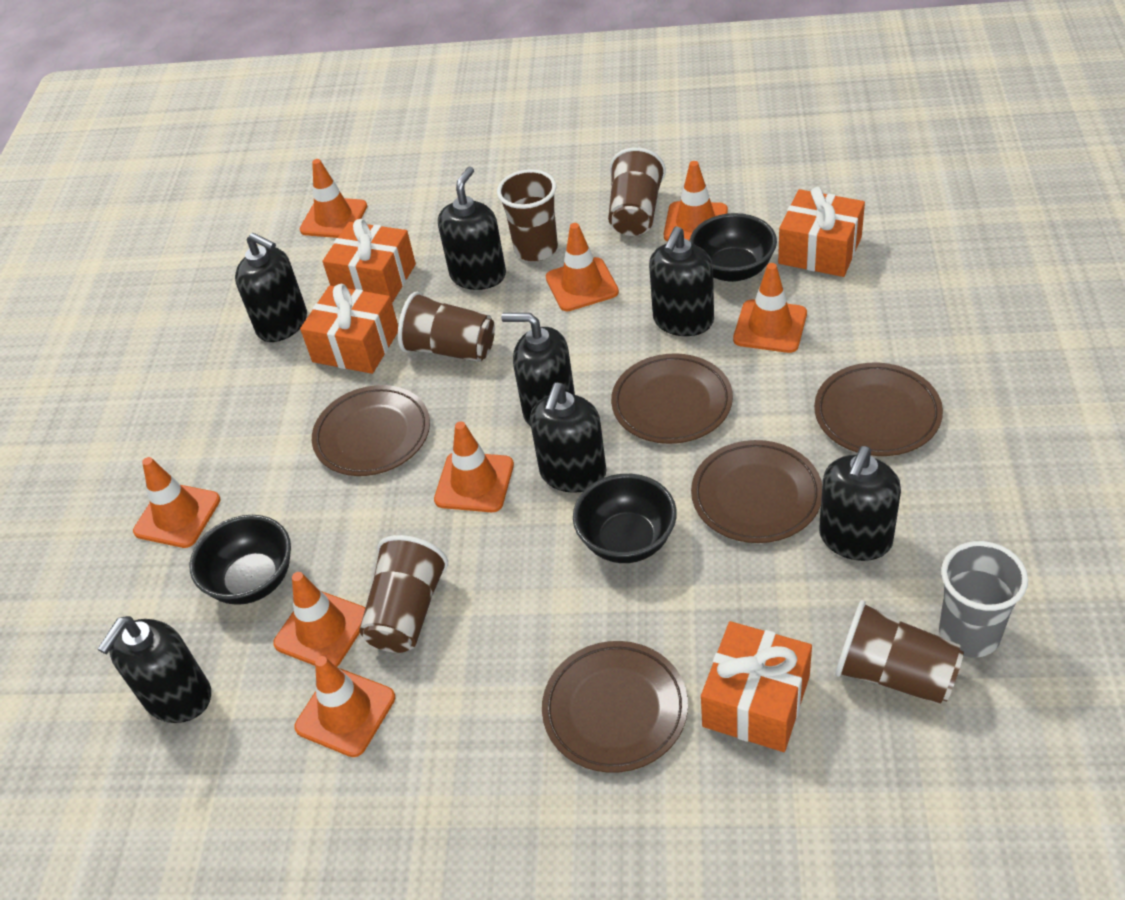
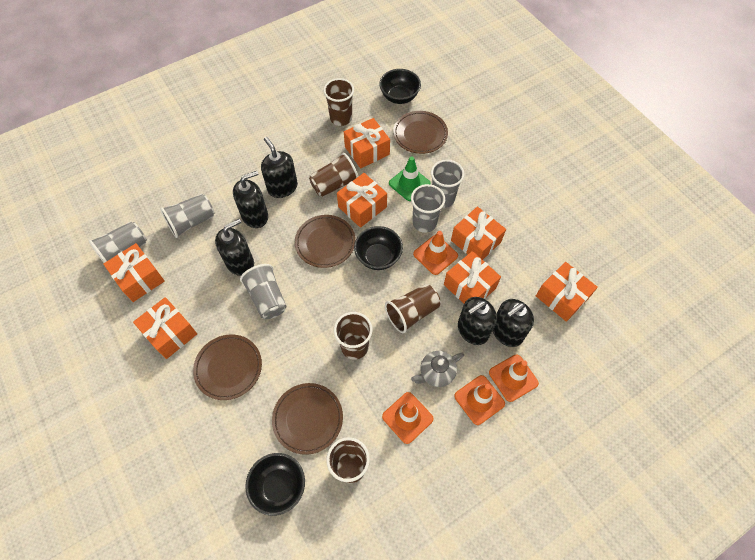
black soap dispenser: 7 -> 5
brown plate: 5 -> 4
green traffic cone: 0 -> 1
grey cup: 1 -> 5
grey teapot: 0 -> 1
orange gift: 4 -> 7
orange traffic cone: 8 -> 4

